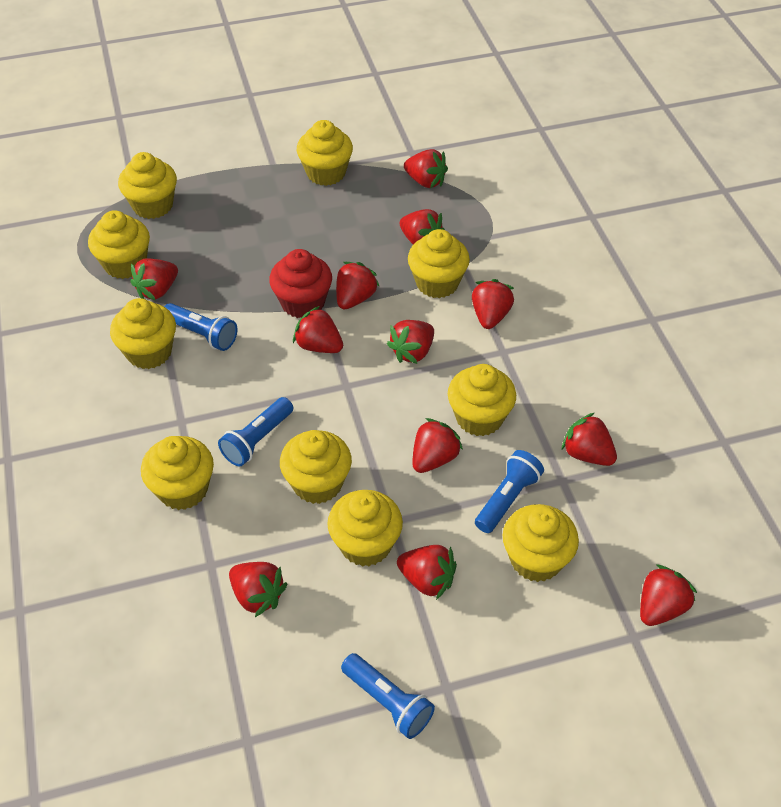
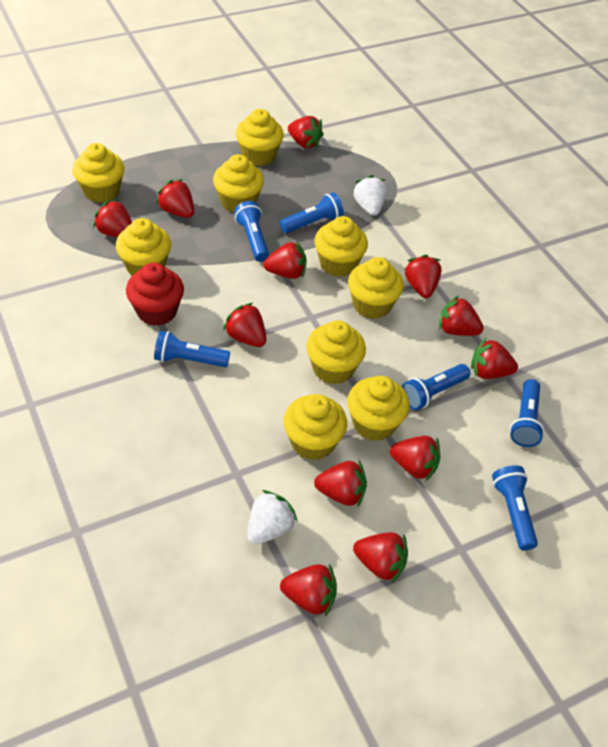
blue flashlight: 4 -> 6
white strawberry: 0 -> 2
yellow cupcake: 10 -> 9

